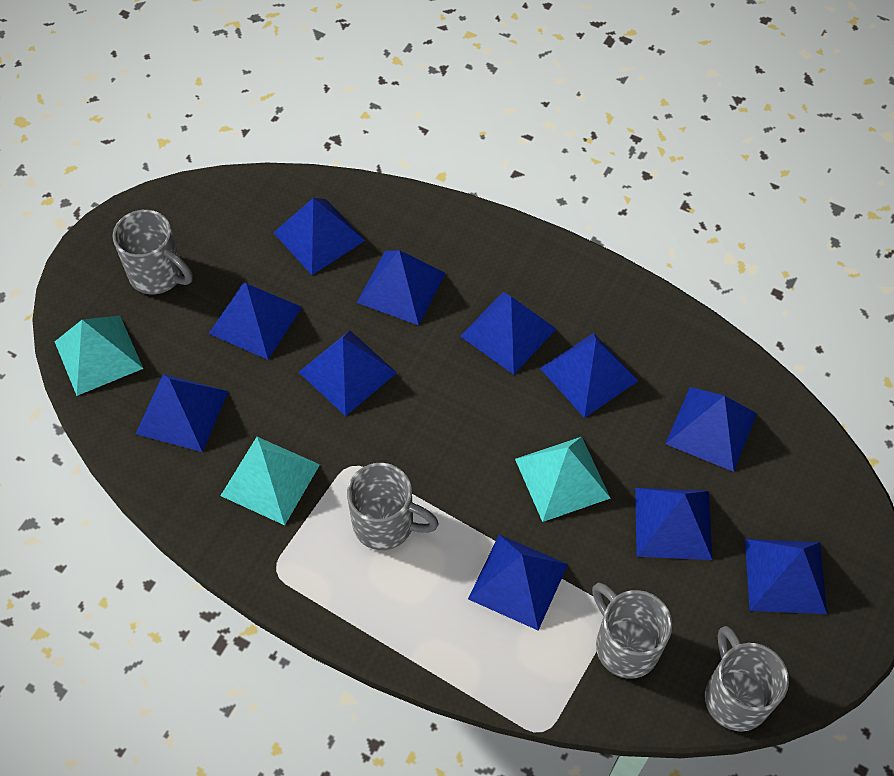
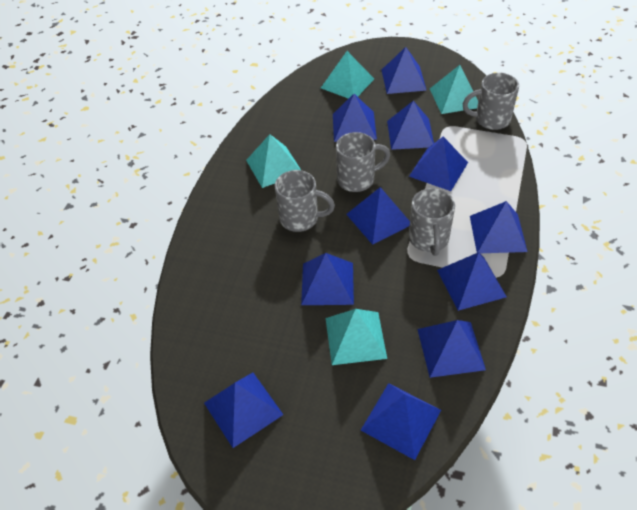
turquoise pyramid: 3 -> 4

